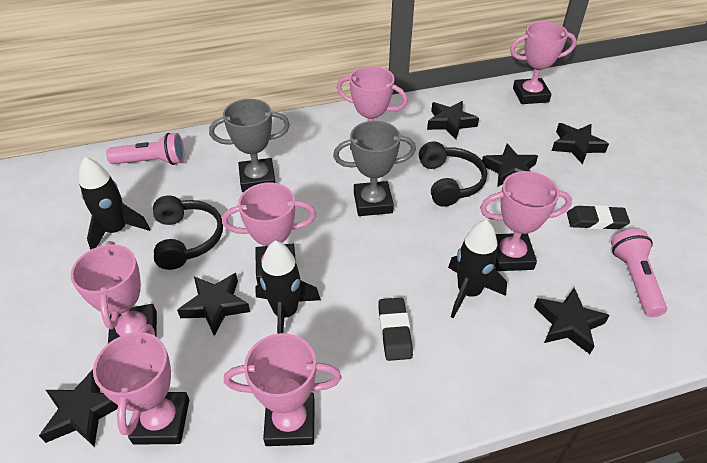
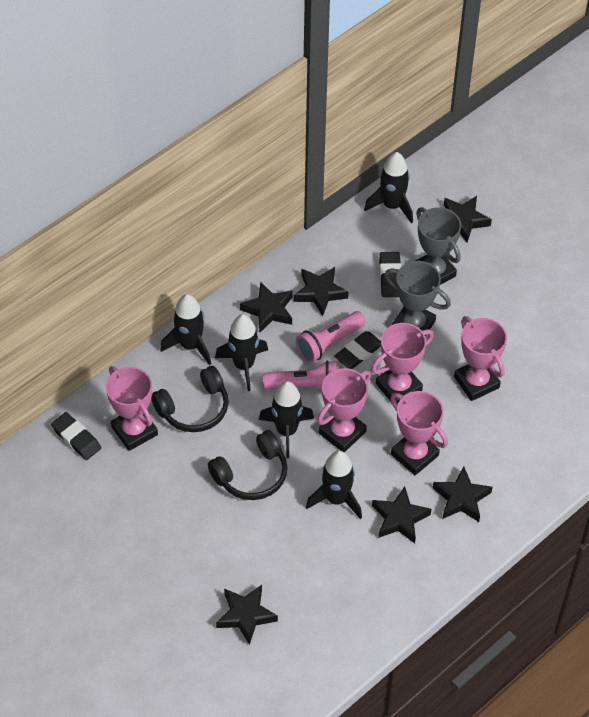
black eraser: 2 -> 3
black rocket: 3 -> 5
pink trophy: 7 -> 5

